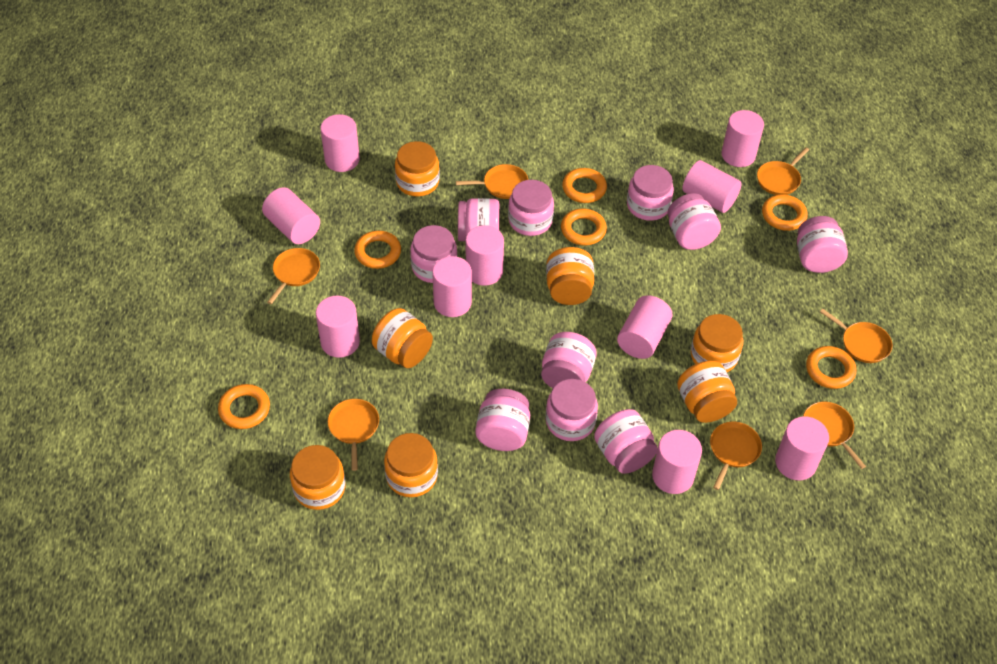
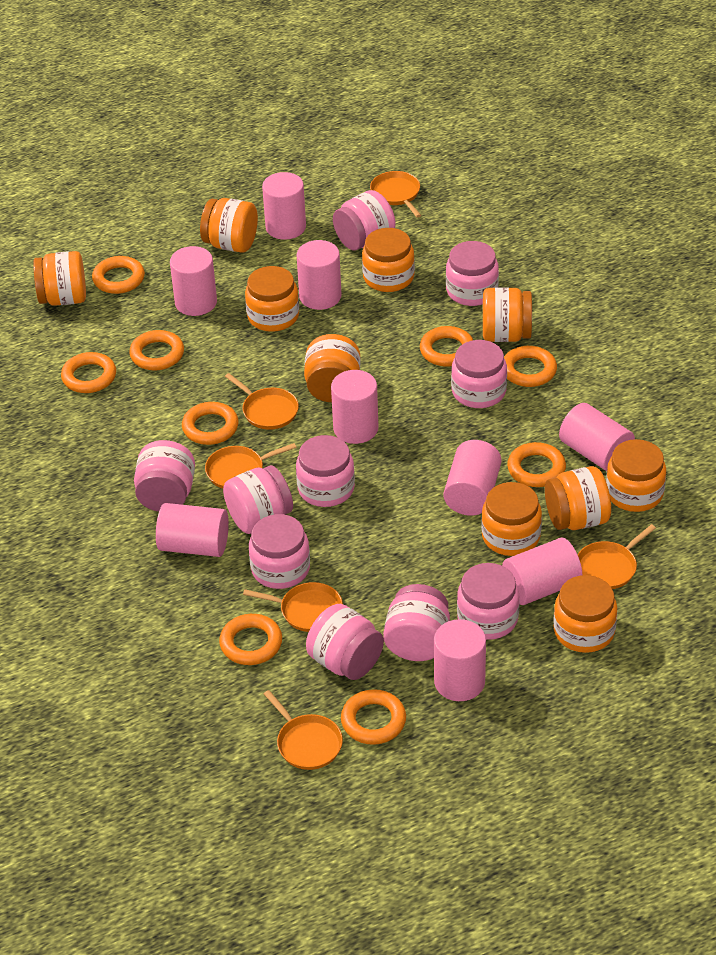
orange jar: 7 -> 10
orange pan: 7 -> 6
orange ring: 6 -> 9
pink cylinder: 10 -> 9

